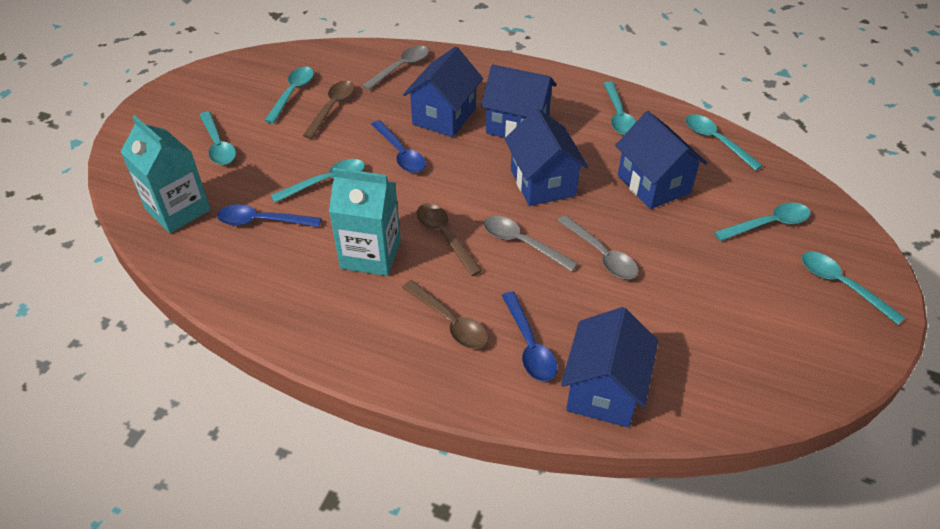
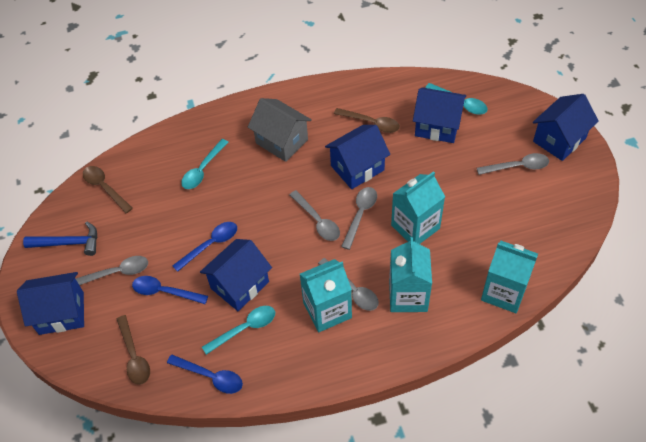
blue hammer: 0 -> 1
grey house: 0 -> 1
grey spoon: 3 -> 5
turquoise carton: 2 -> 4
turquoise spoon: 7 -> 3

